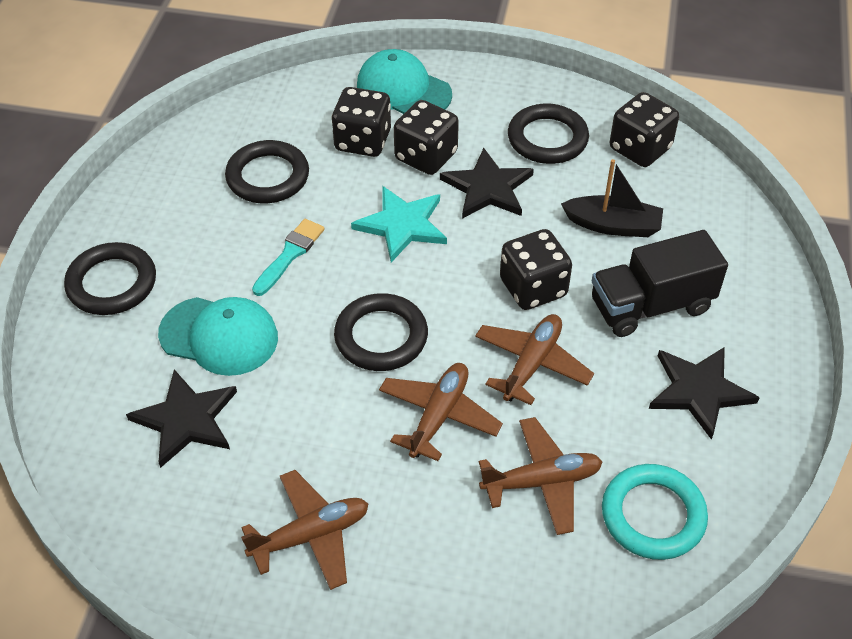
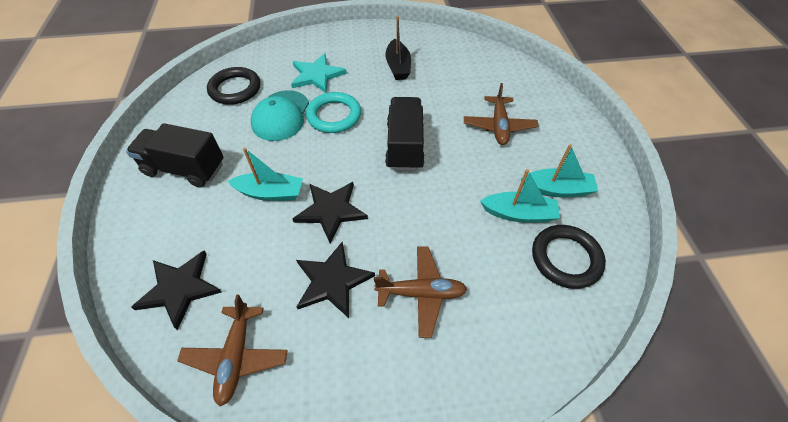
black dice: 4 -> 0
black ring: 4 -> 2
black truck: 1 -> 2
brown plane: 4 -> 3
turquoise boat: 0 -> 3
turquoise brush: 1 -> 0
turquoise cap: 2 -> 1

